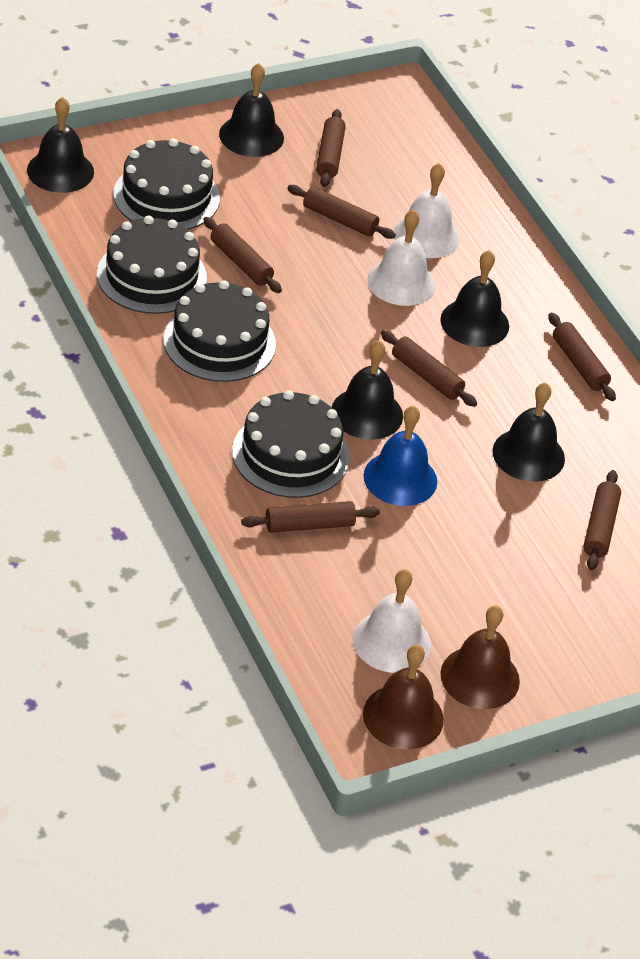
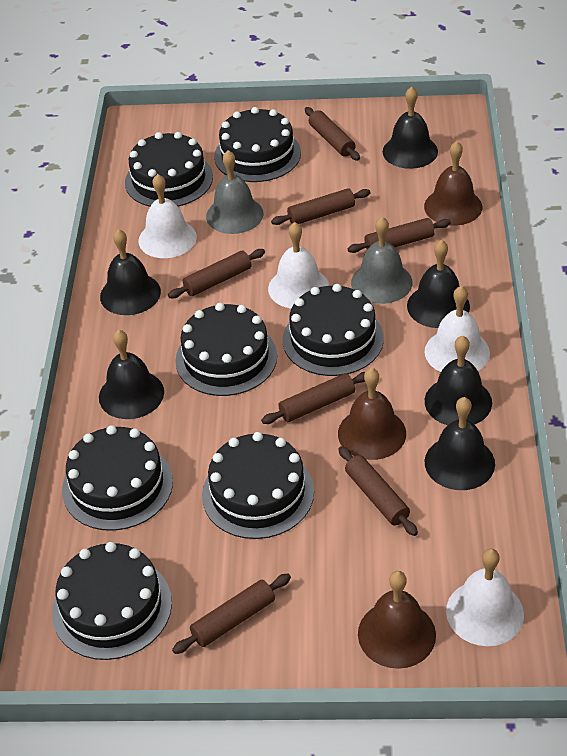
black bell: 5 -> 6
black cake: 4 -> 7
blue bell: 1 -> 0
brown bell: 2 -> 3
grey bell: 0 -> 2
white bell: 3 -> 4

